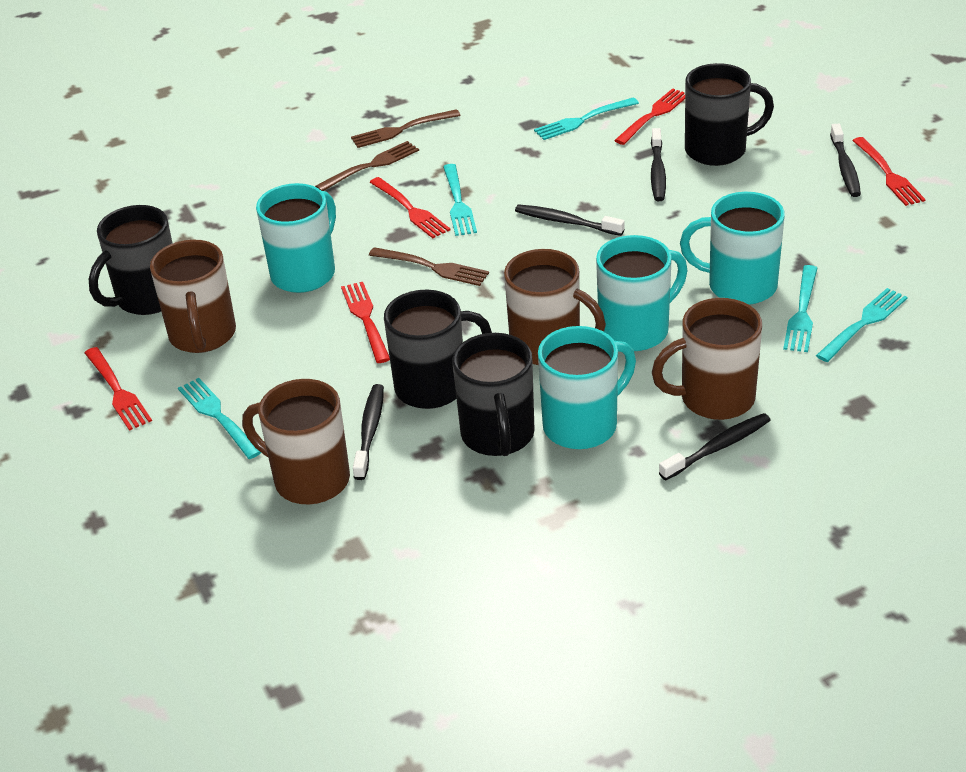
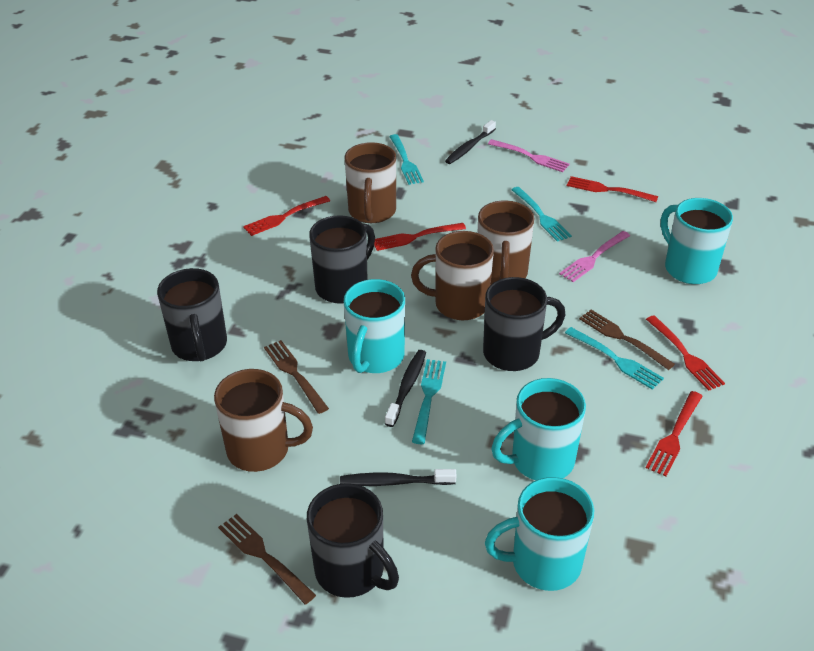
black toothbrush: 5 -> 3
pink fork: 0 -> 2
turquoise fork: 5 -> 4

